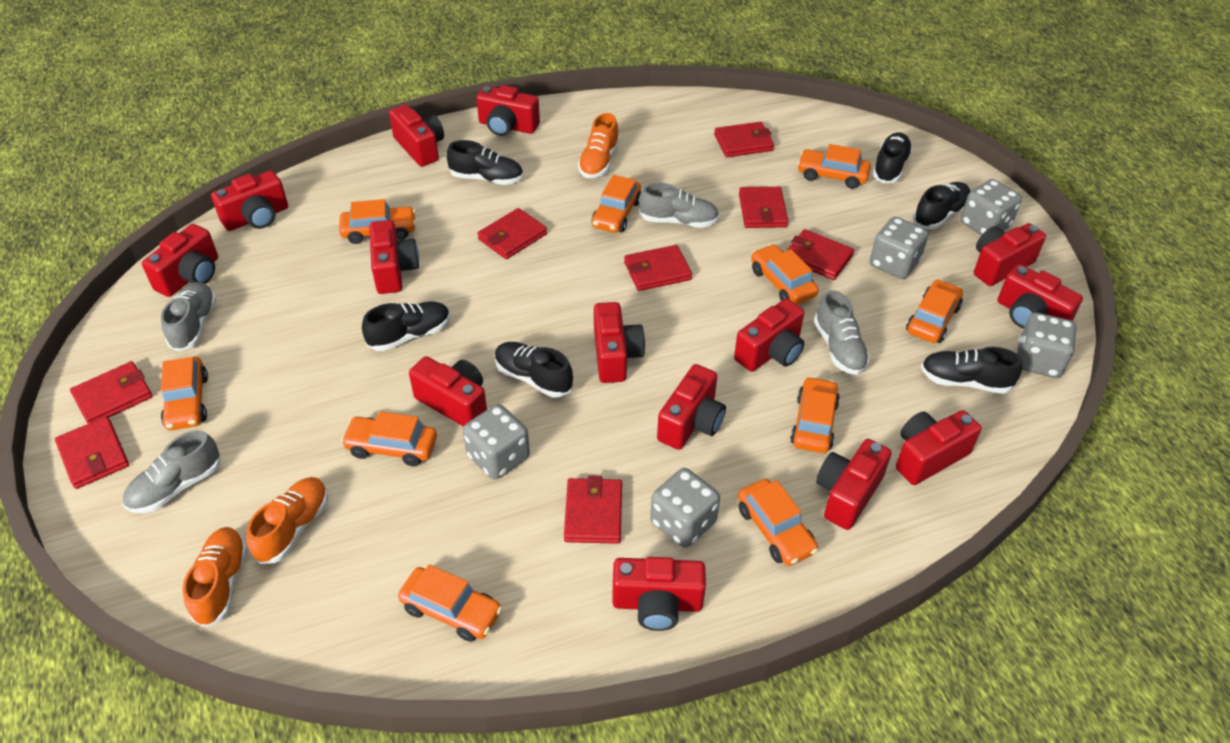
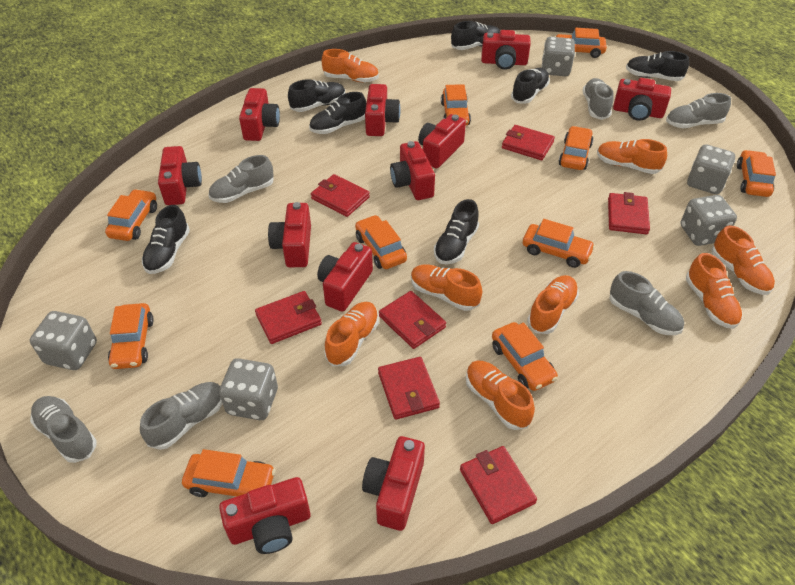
black shoe: 6 -> 7
grey shoe: 4 -> 6
orange shoe: 3 -> 8
red camera: 14 -> 11
red wallet: 8 -> 7

